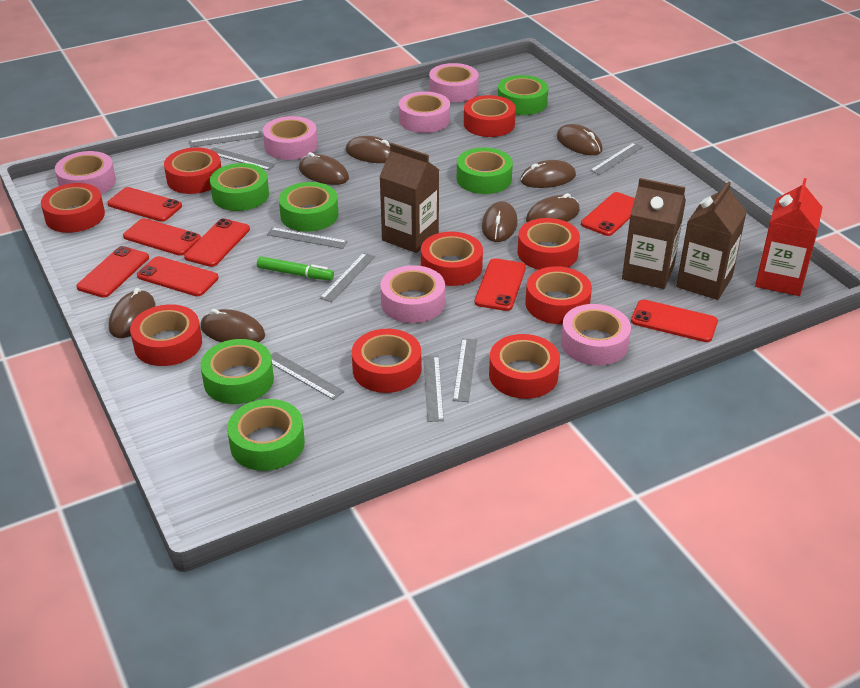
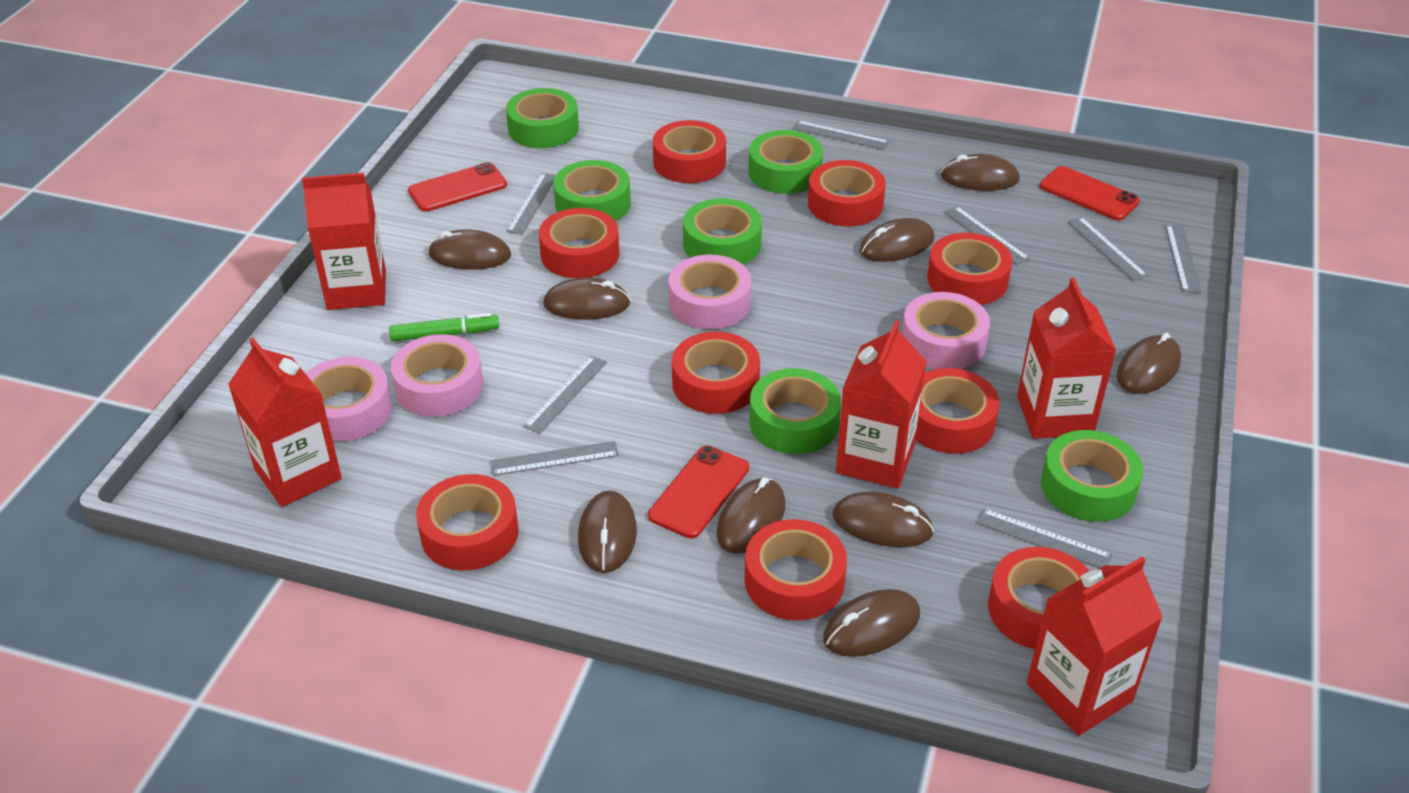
brown carton: 3 -> 0
brown mouse: 8 -> 9
pink tape: 6 -> 4
red carton: 1 -> 5
red phone: 8 -> 3

